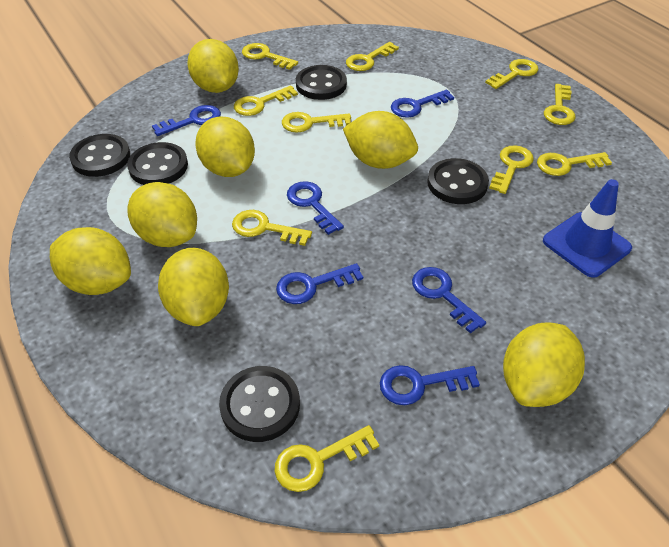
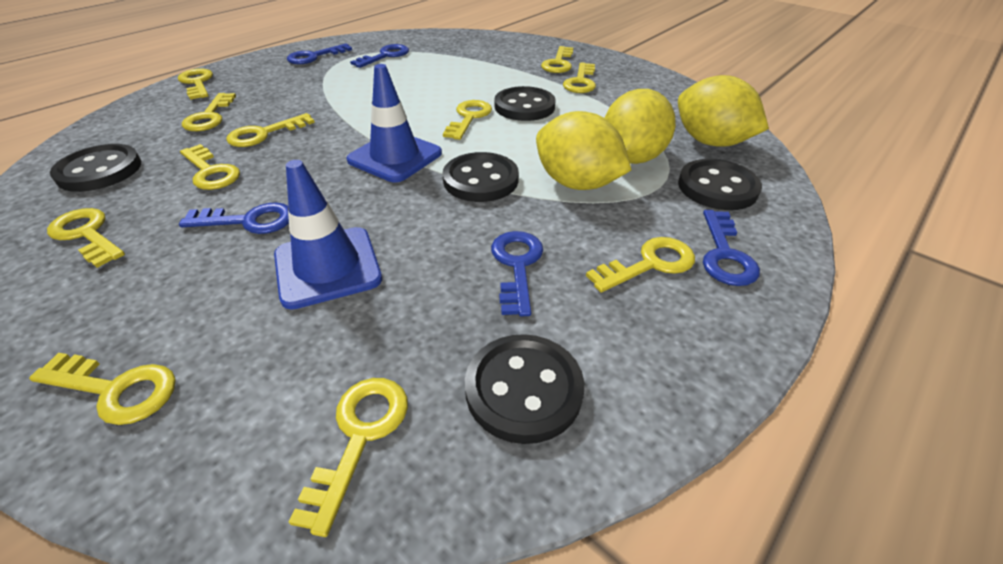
blue key: 6 -> 5
blue traffic cone: 1 -> 2
yellow key: 10 -> 11
yellow lemon: 7 -> 3

